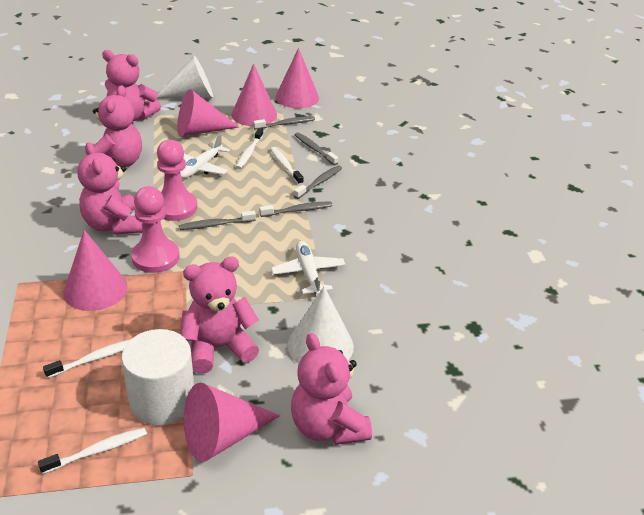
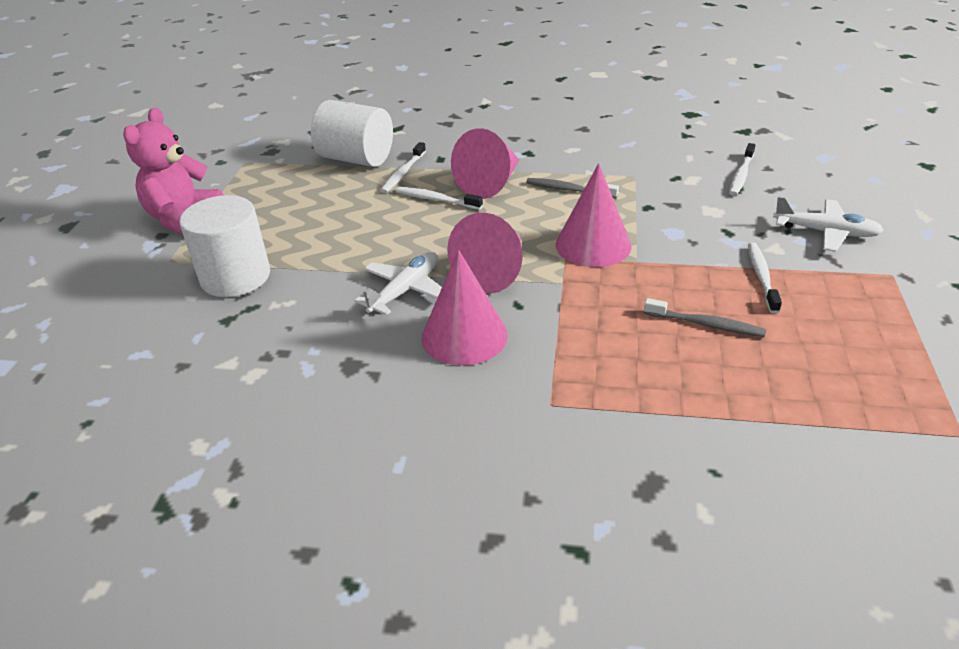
grey toothbrush: 5 -> 2
pink cone: 5 -> 4
pink pawn: 2 -> 0
pink teddy bear: 5 -> 1
white cone: 2 -> 0
white cylinder: 1 -> 2

